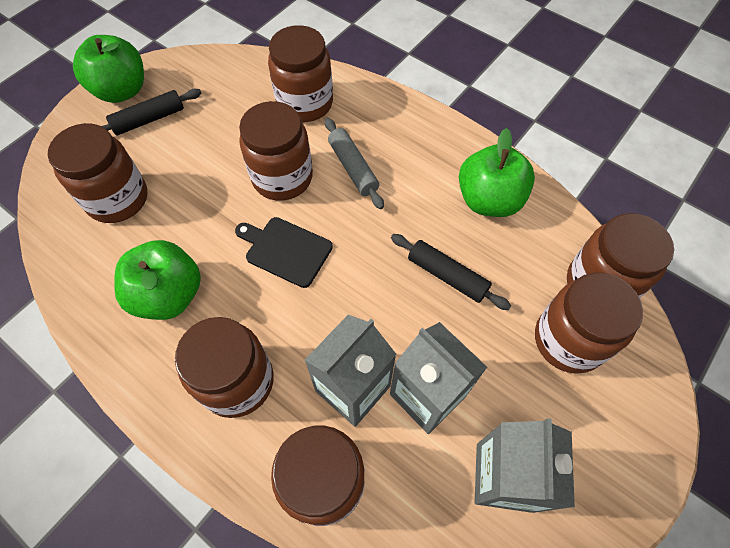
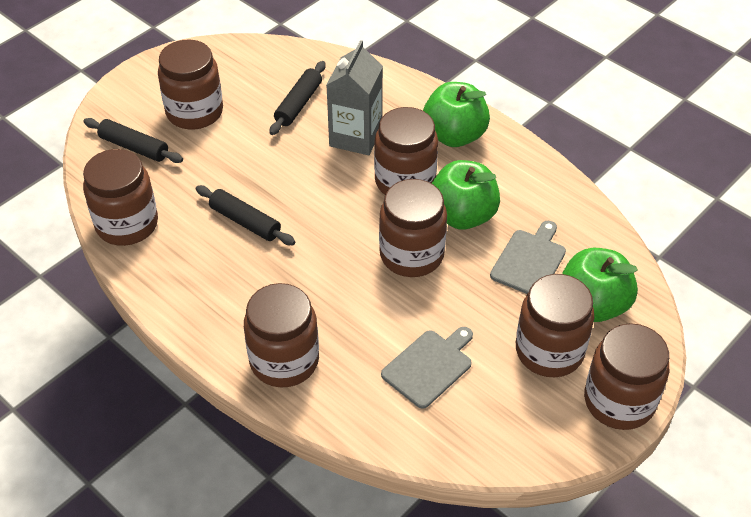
black cutting board: 1 -> 0
black rolling pin: 2 -> 3
grey carton: 3 -> 1
grey cutting board: 0 -> 2
grey rolling pin: 1 -> 0

